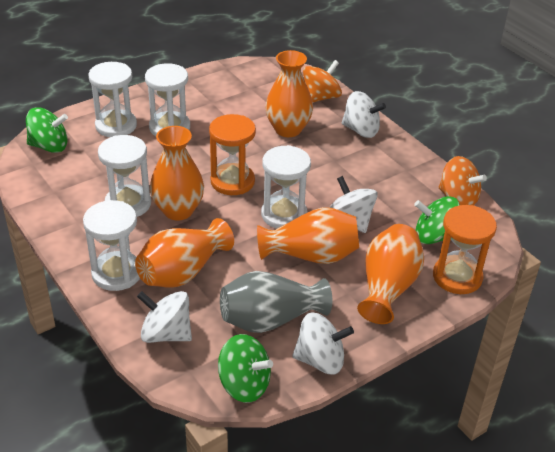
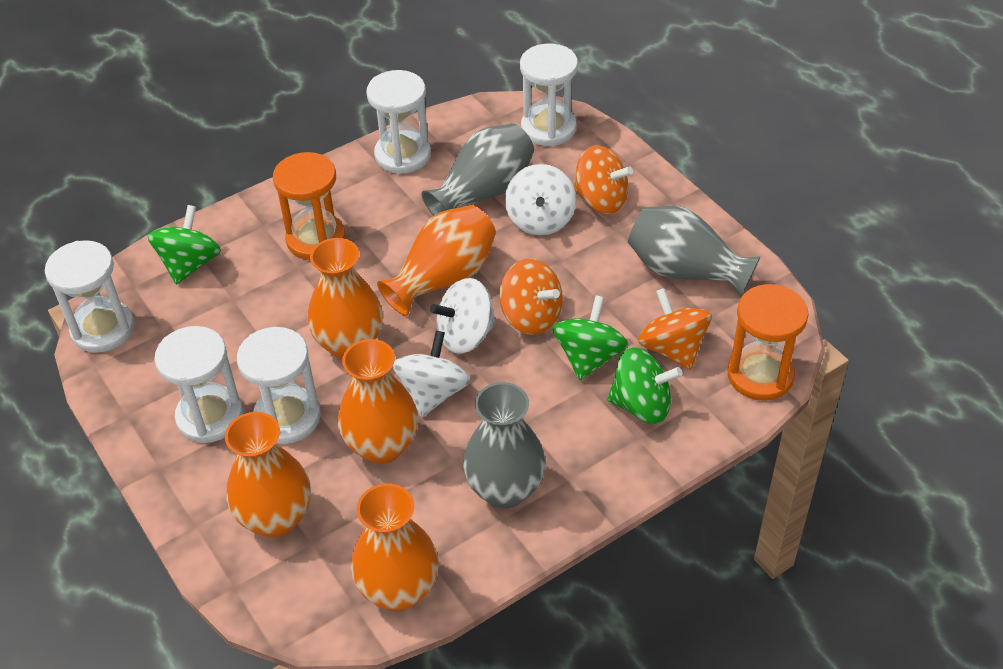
grey vase: 1 -> 3
orange spinning top: 2 -> 3
white spinning top: 4 -> 3

